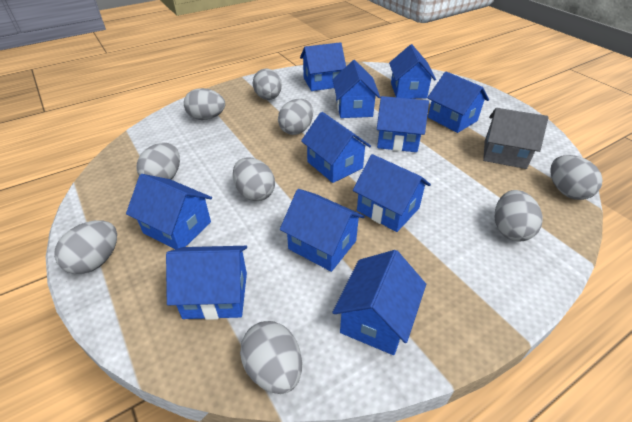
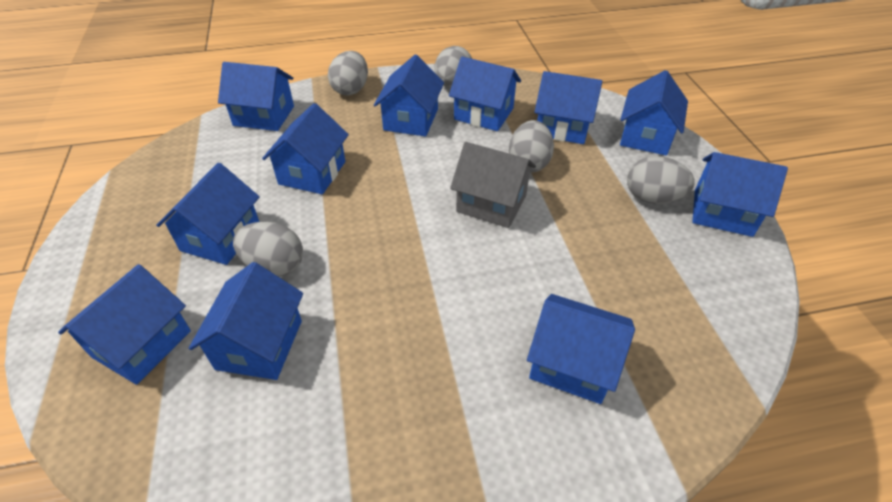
grey egg: 9 -> 5

